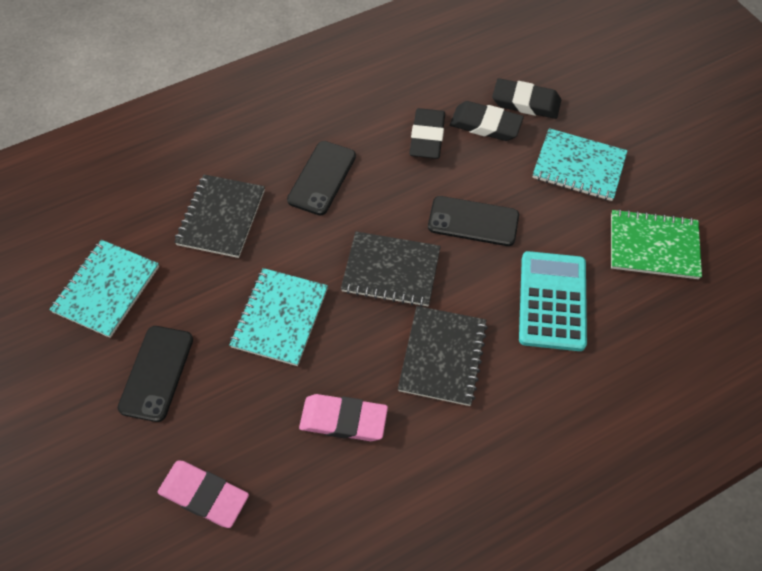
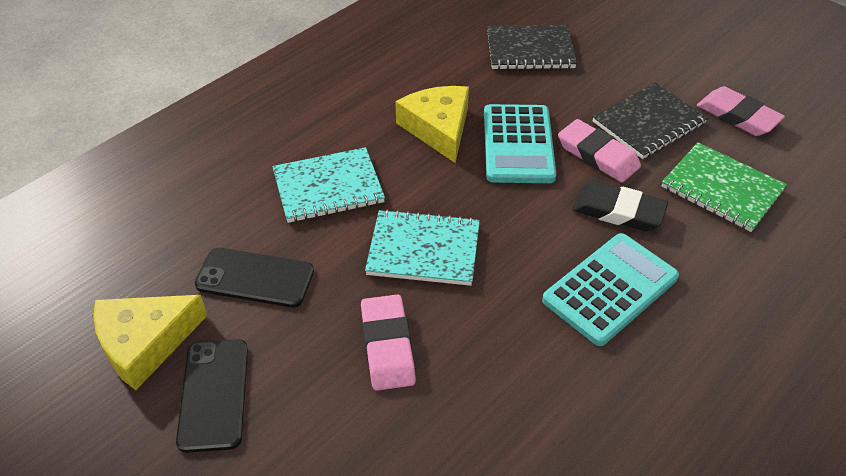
black eraser: 3 -> 1
black notebook: 3 -> 2
black phone: 3 -> 2
pink eraser: 2 -> 3
turquoise calculator: 1 -> 2
turquoise notebook: 3 -> 2
yellow cheese: 0 -> 2

